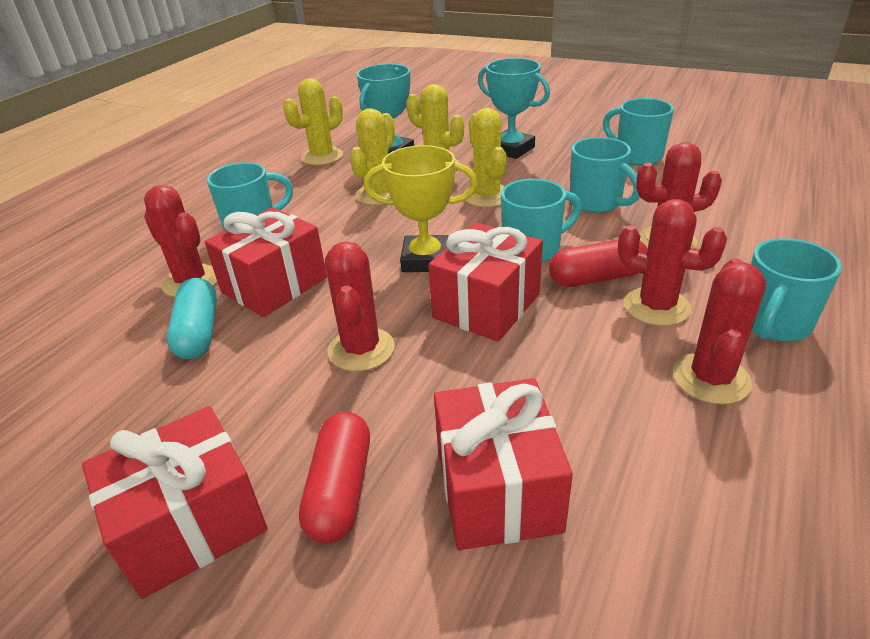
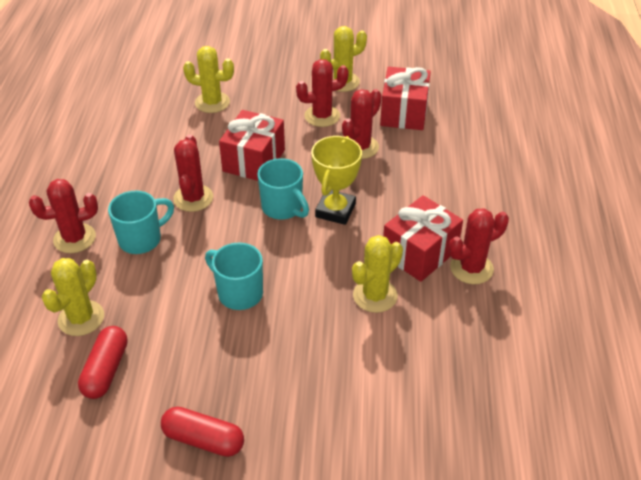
red gift: 4 -> 3
turquoise capsule: 1 -> 0
turquoise mug: 5 -> 3
turquoise trophy: 2 -> 0

